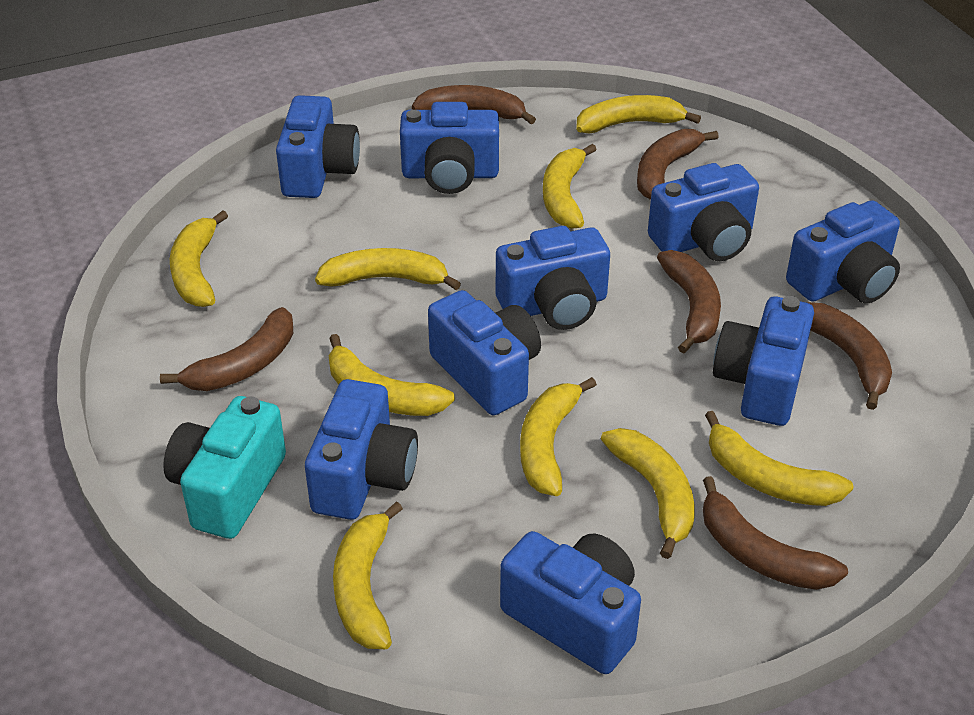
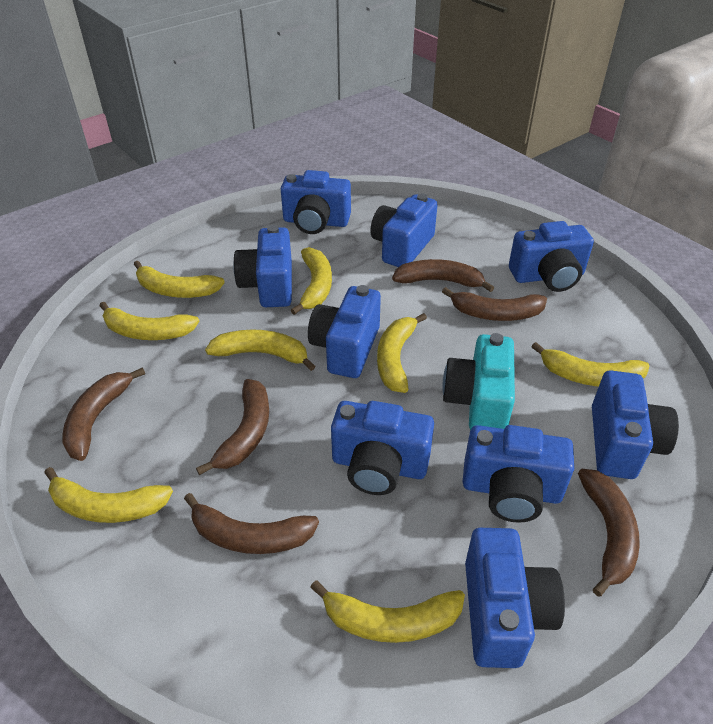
yellow banana: 9 -> 8

